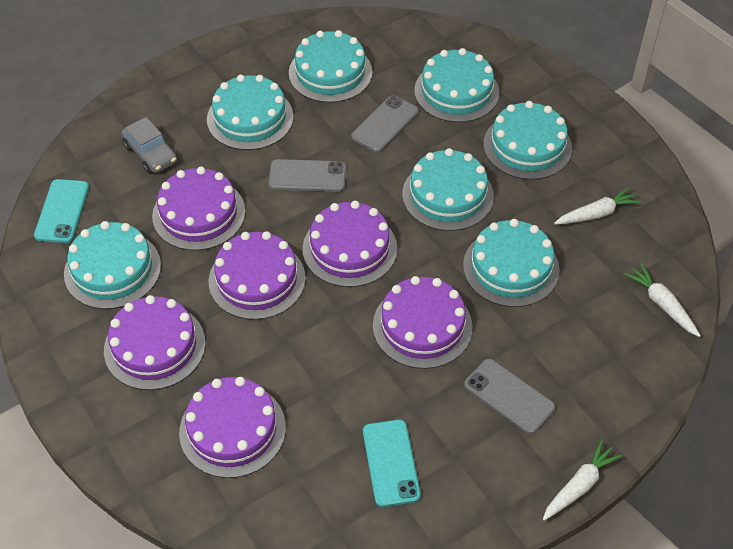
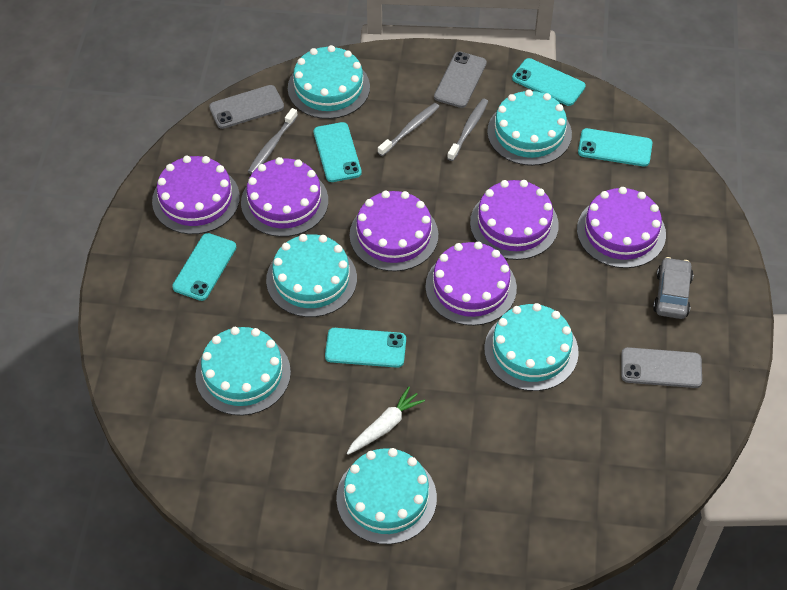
grey toothbrush: 0 -> 3
turquoise cake: 7 -> 6
turquoise phone: 2 -> 5
white carrot: 3 -> 1

